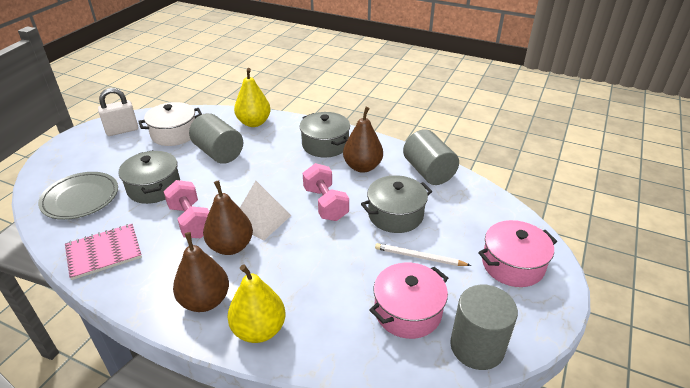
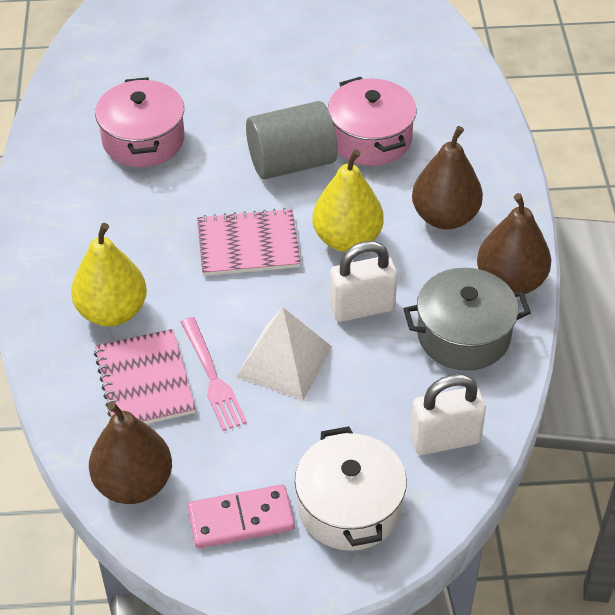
grey cylinder: 3 -> 1
grey plate: 1 -> 0
grey pot: 3 -> 1
pink domino: 0 -> 1
pink dumbbell: 2 -> 0
pink fork: 0 -> 1
pink notebook: 1 -> 2
white padlock: 1 -> 2
white pencil: 1 -> 0

